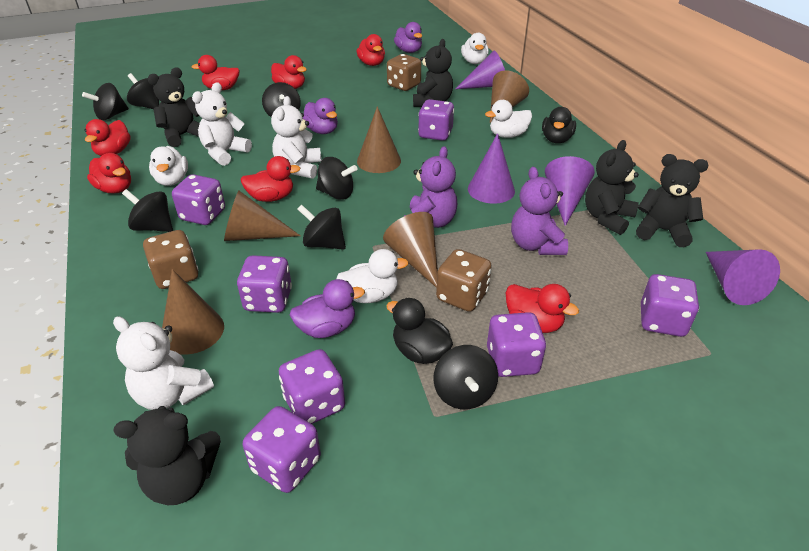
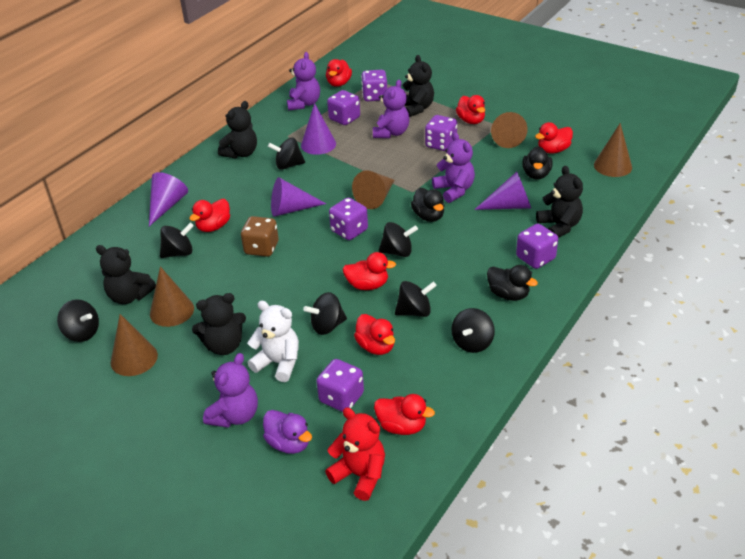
black duck: 2 -> 3
brown dice: 3 -> 1
purple dice: 7 -> 6
purple duck: 3 -> 1
purple teddy bear: 2 -> 4
red teddy bear: 0 -> 1
white duck: 4 -> 0
white teddy bear: 3 -> 1

